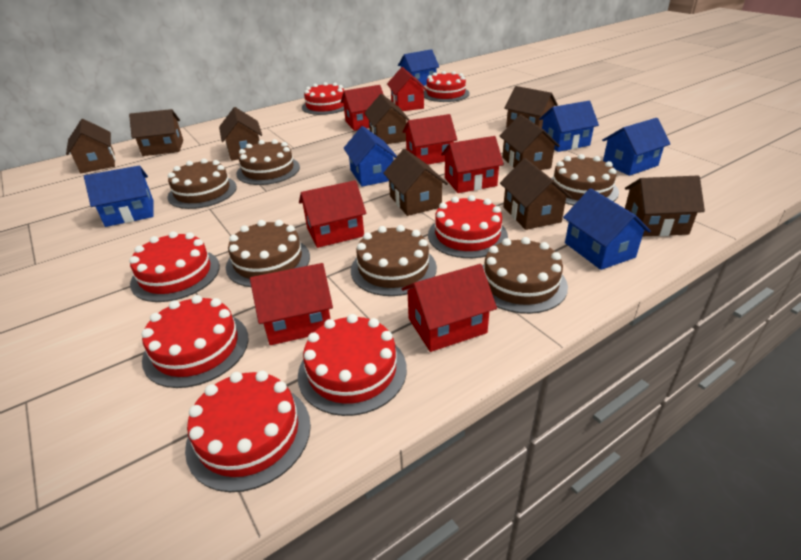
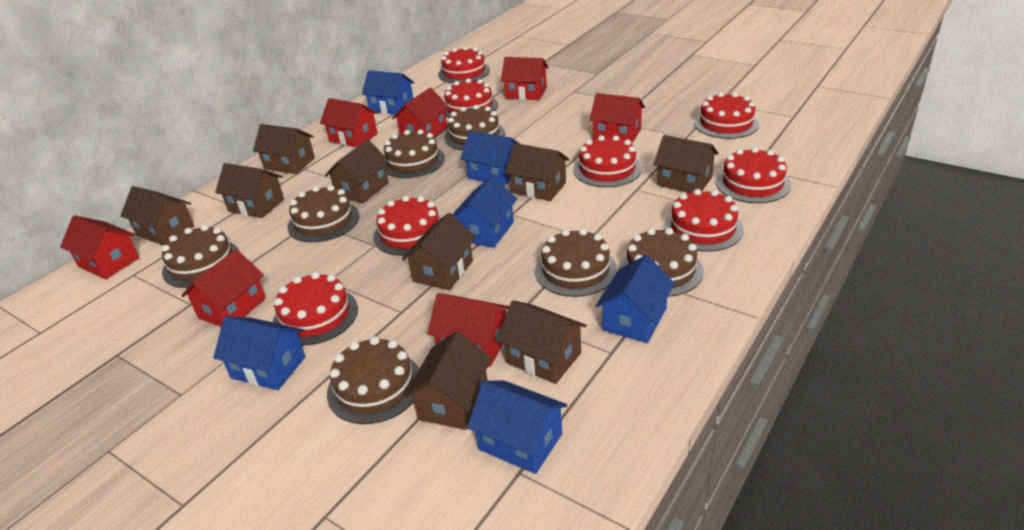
brown cake: 6 -> 7
red cake: 7 -> 8

